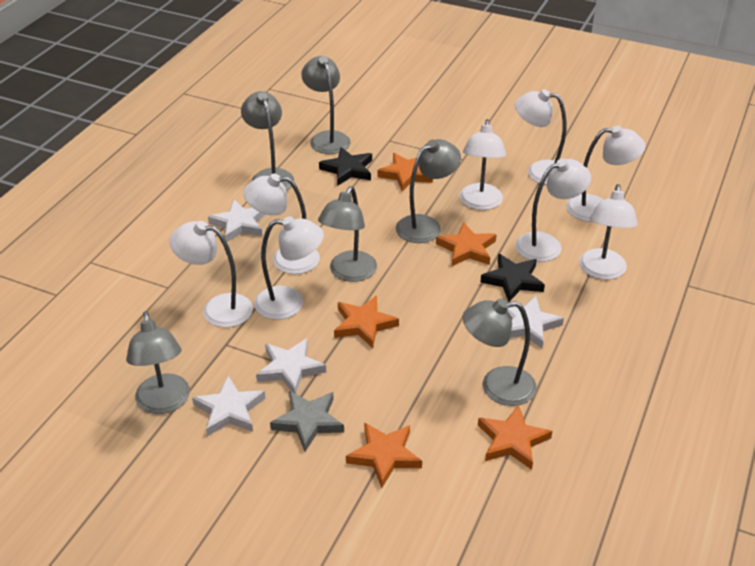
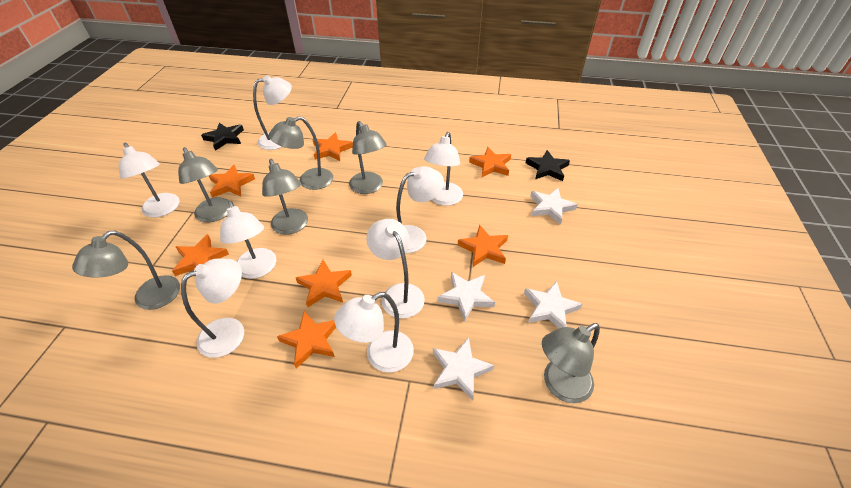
grey star: 1 -> 0
orange star: 5 -> 7

